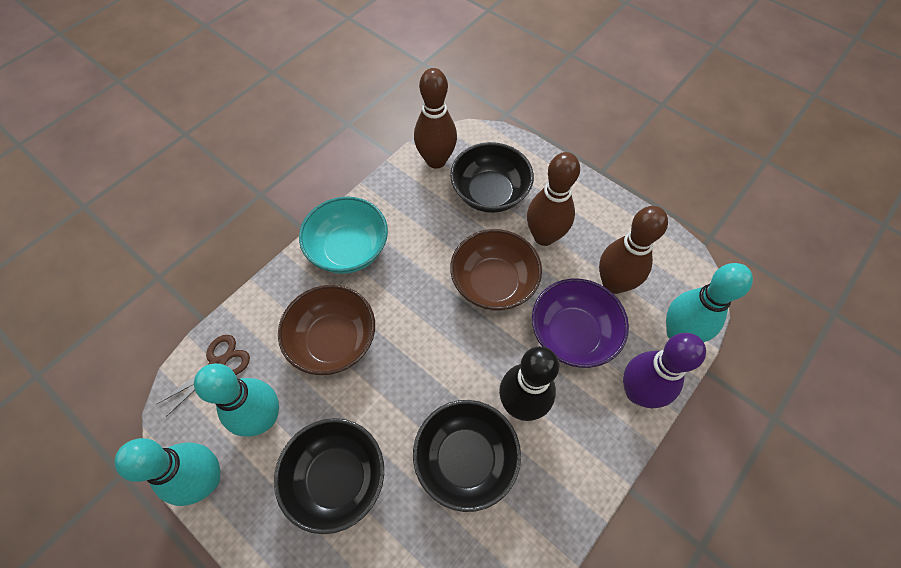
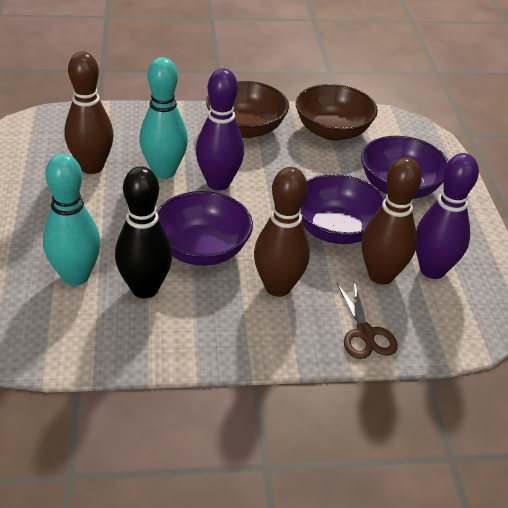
black bowl: 3 -> 0
purple bowl: 1 -> 3
purple bowling pin: 1 -> 2
turquoise bowl: 1 -> 0
turquoise bowling pin: 3 -> 2

